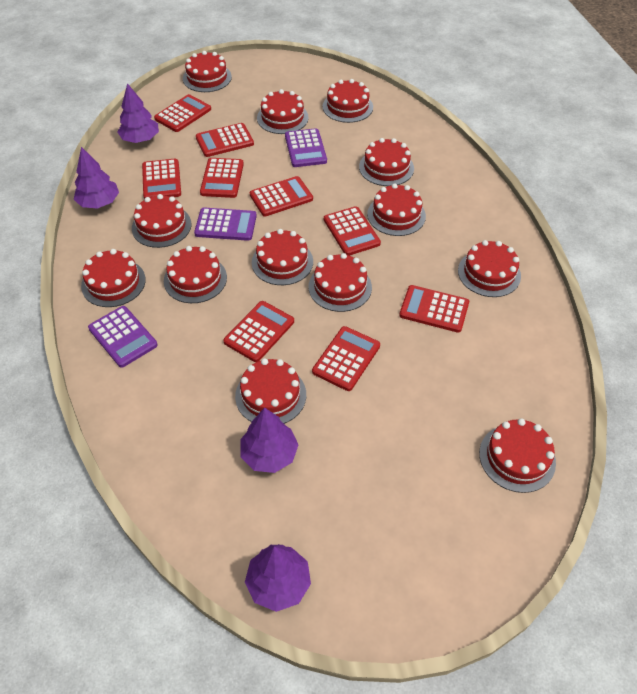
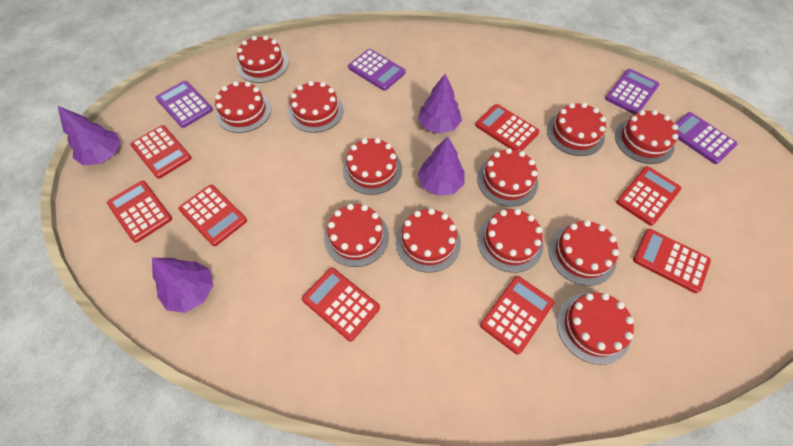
purple calculator: 3 -> 4
red cake: 13 -> 12
red calculator: 9 -> 8

